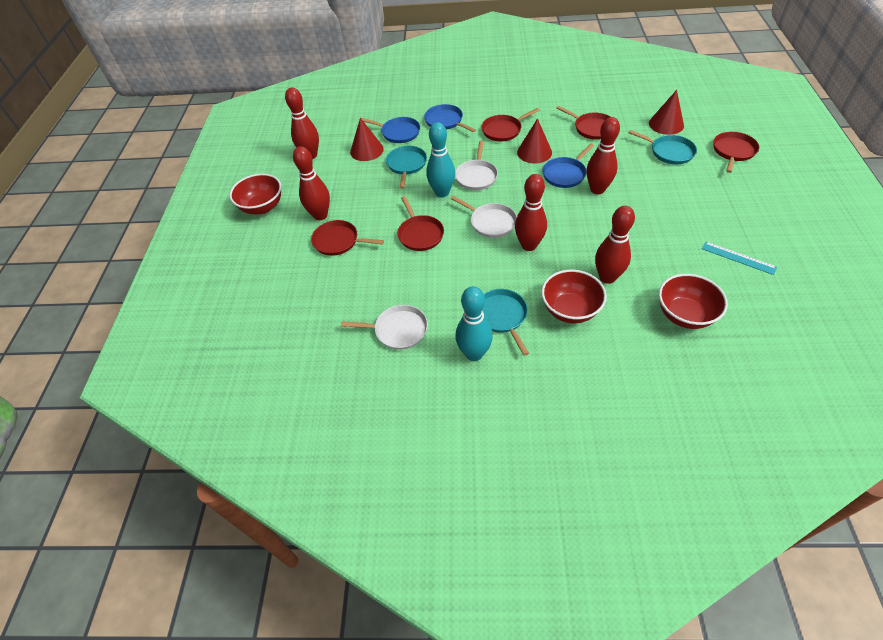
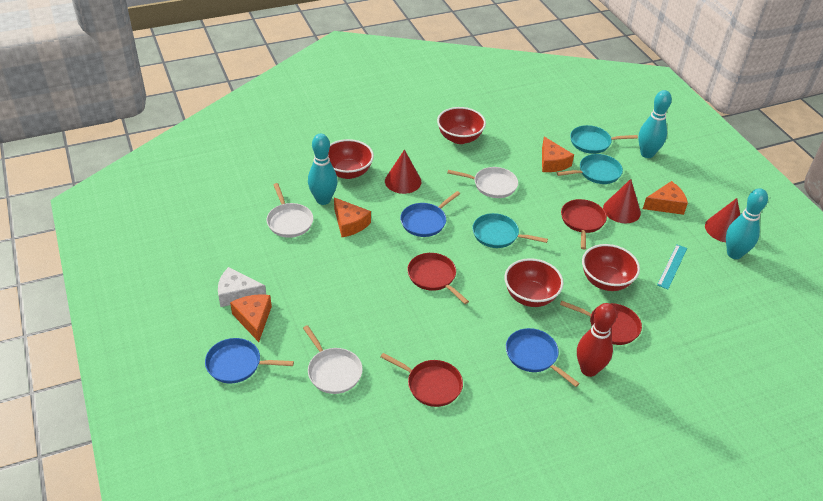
orange cheese: 0 -> 4
red bowl: 3 -> 4
red bowling pin: 5 -> 1
red pan: 5 -> 4
turquoise bowling pin: 2 -> 3
white cheese: 0 -> 1

